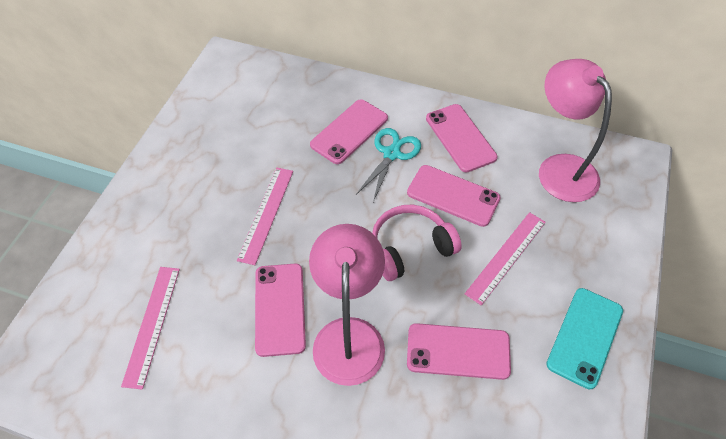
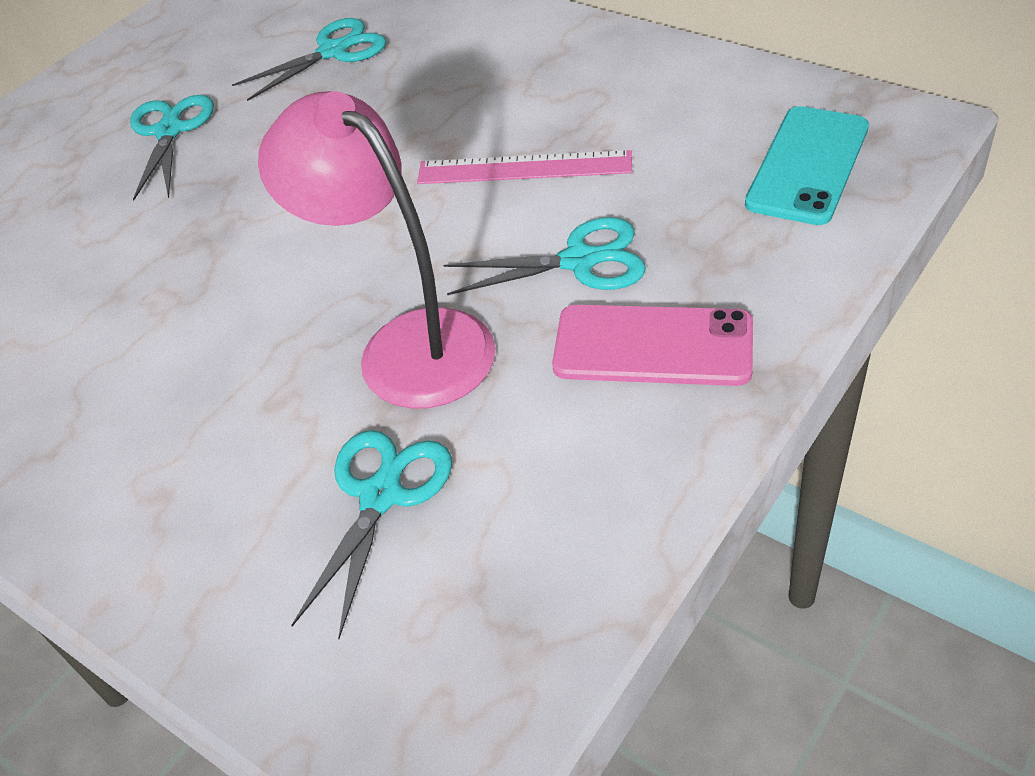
pink headphones: 1 -> 0
pink lamp: 2 -> 1
pink phone: 5 -> 1
pink ruler: 3 -> 1
turquoise scissors: 1 -> 4

